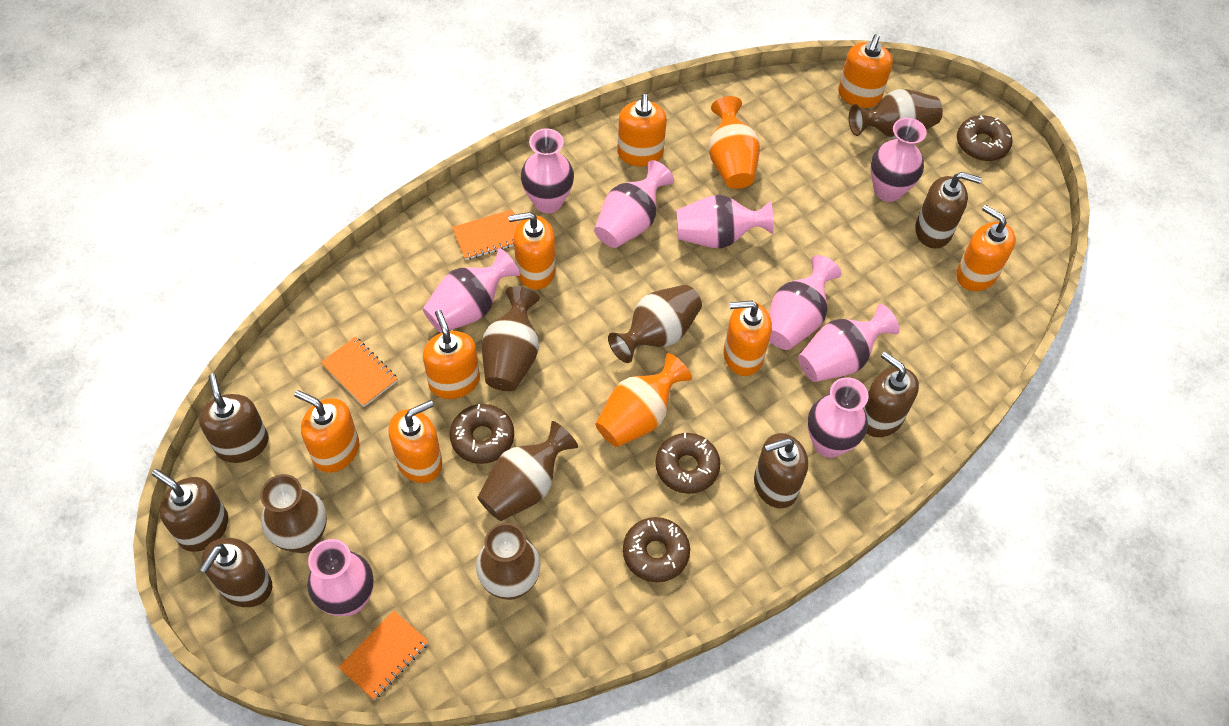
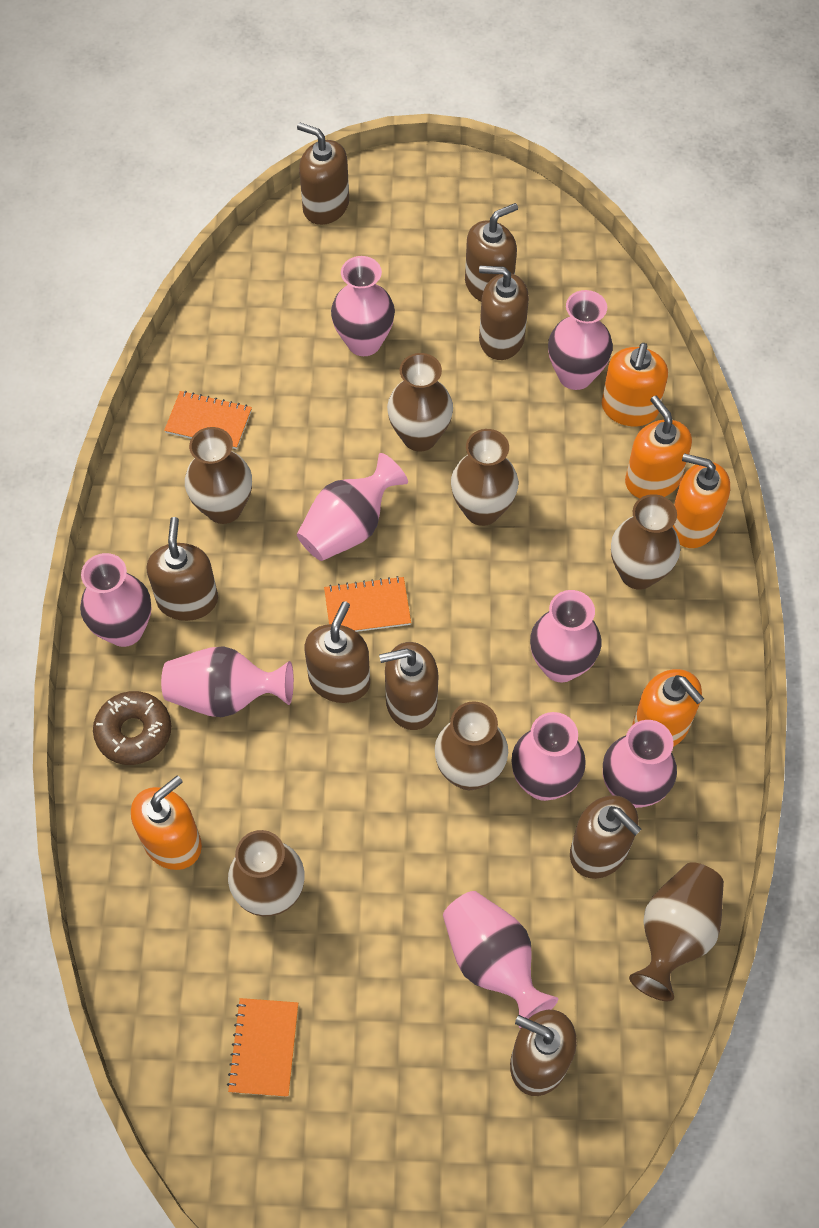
brown donut: 4 -> 1
brown soap dispenser: 6 -> 8
brown vase: 6 -> 7
orange soap dispenser: 8 -> 5
orange vase: 2 -> 0

